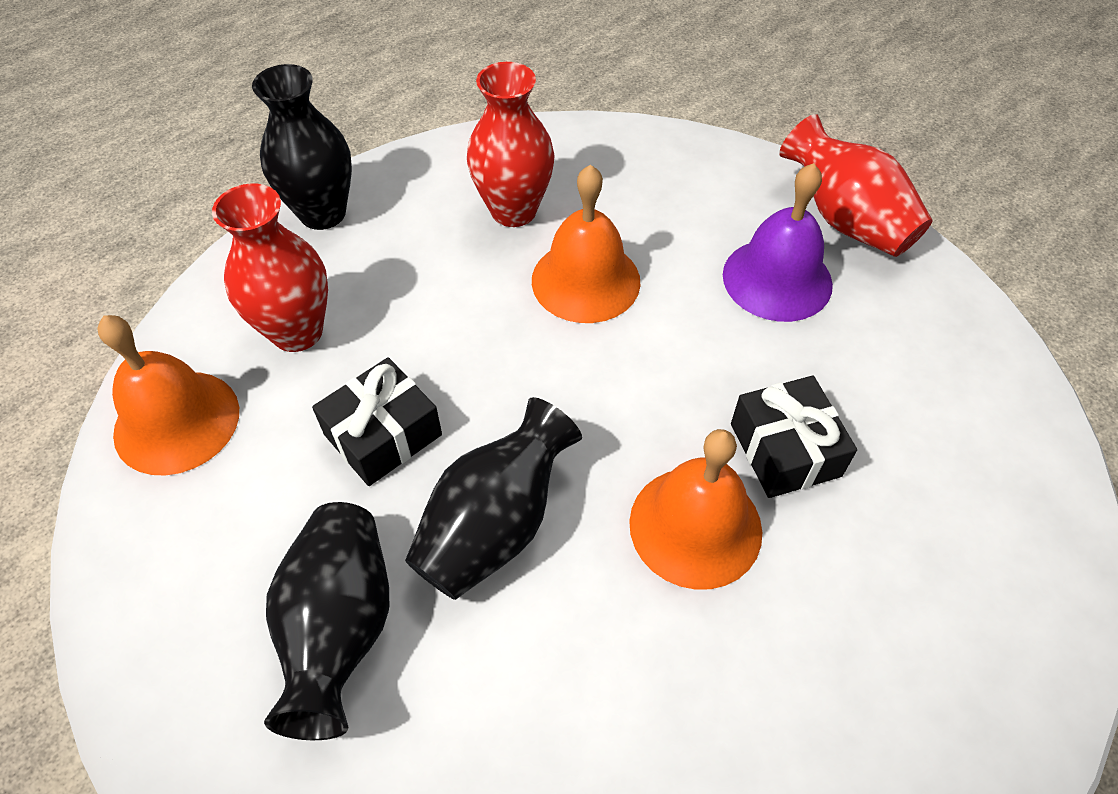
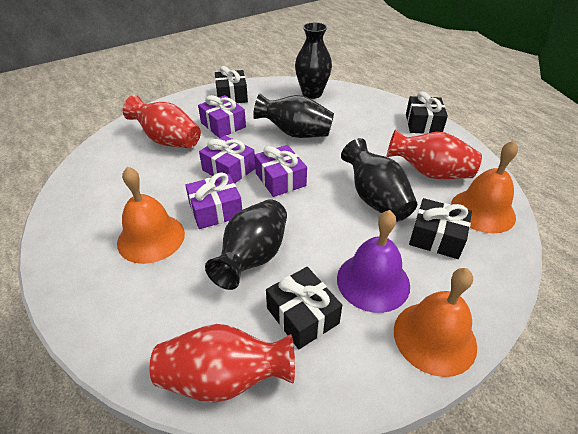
black gift: 2 -> 4
black vase: 3 -> 4
purple gift: 0 -> 4

